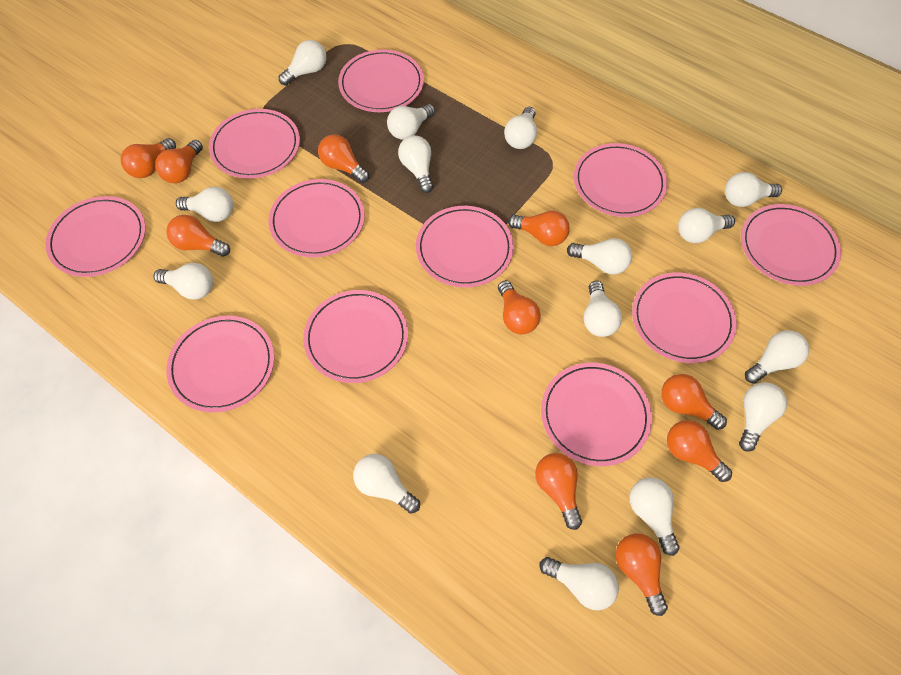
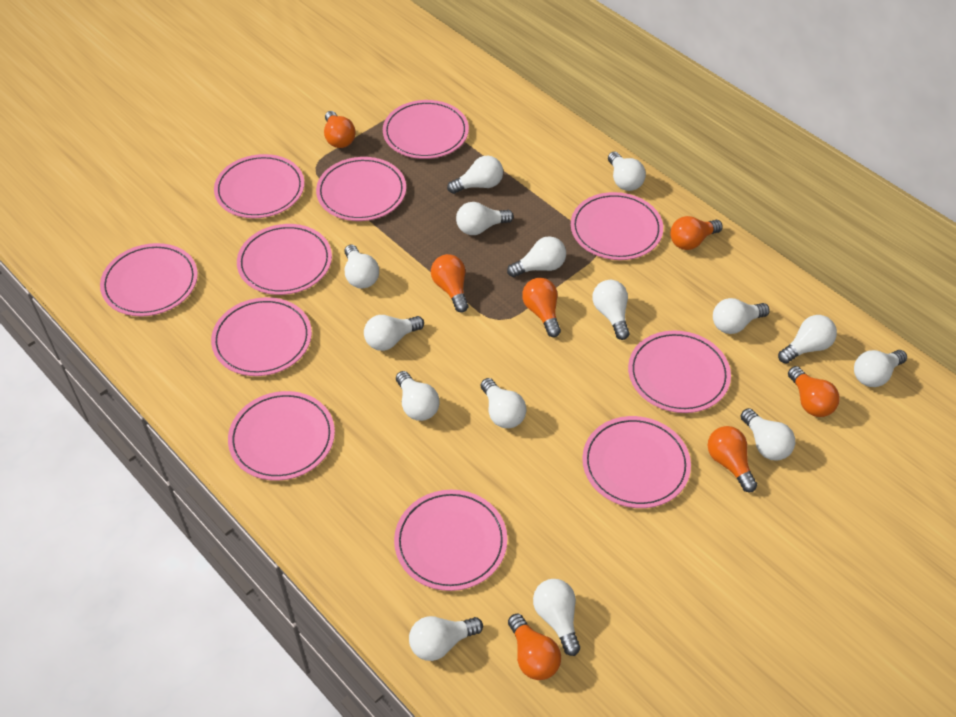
orange light bulb: 10 -> 7

